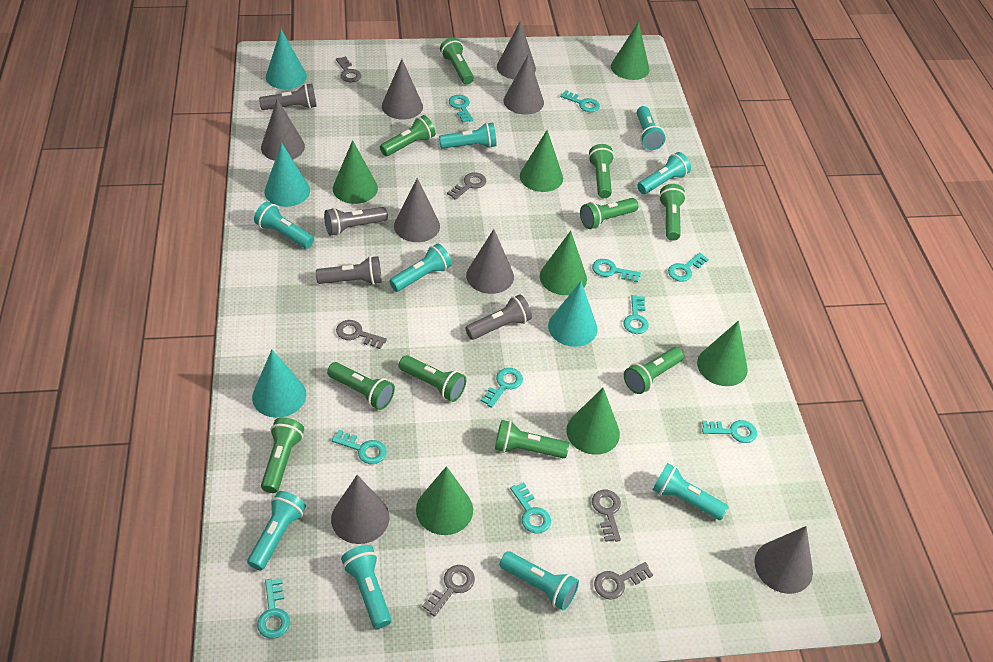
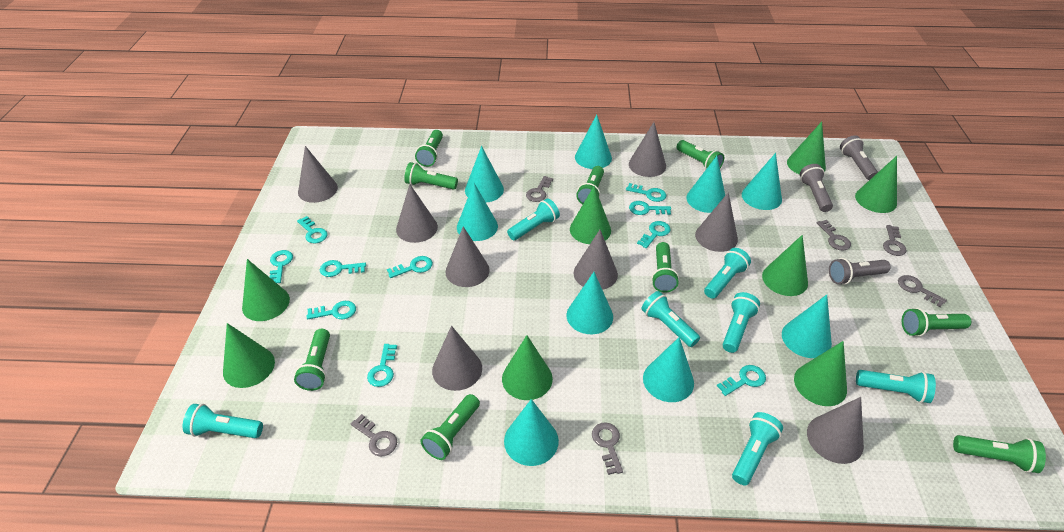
green cone: 7 -> 8
green flashlight: 10 -> 9
grey flashlight: 4 -> 3
turquoise cone: 4 -> 9
turquoise flashlight: 9 -> 7

